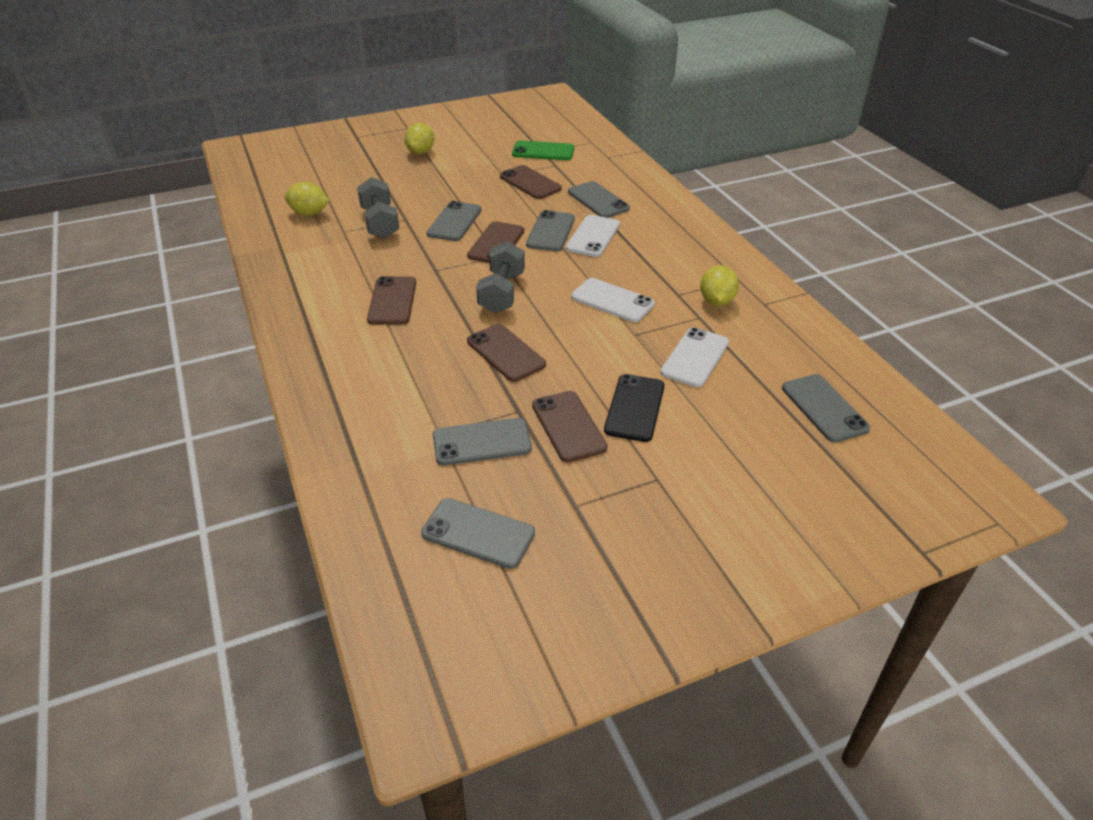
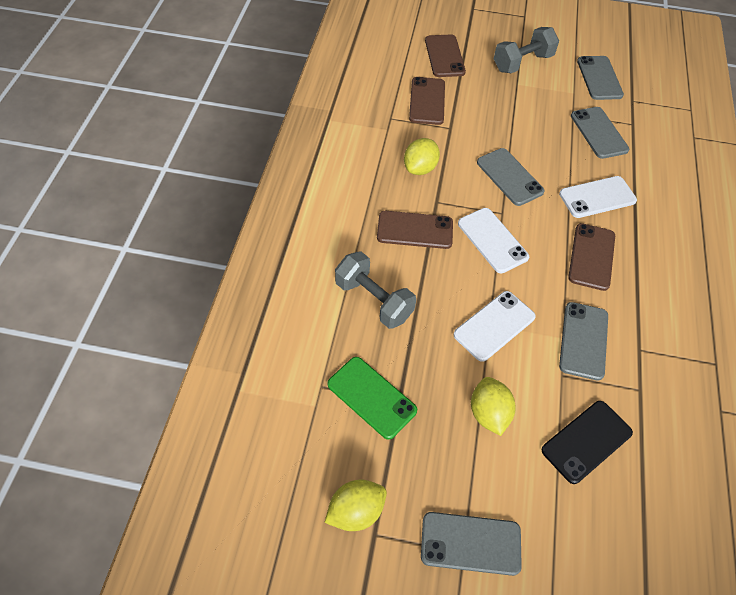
brown phone: 5 -> 4
grey phone: 6 -> 5

